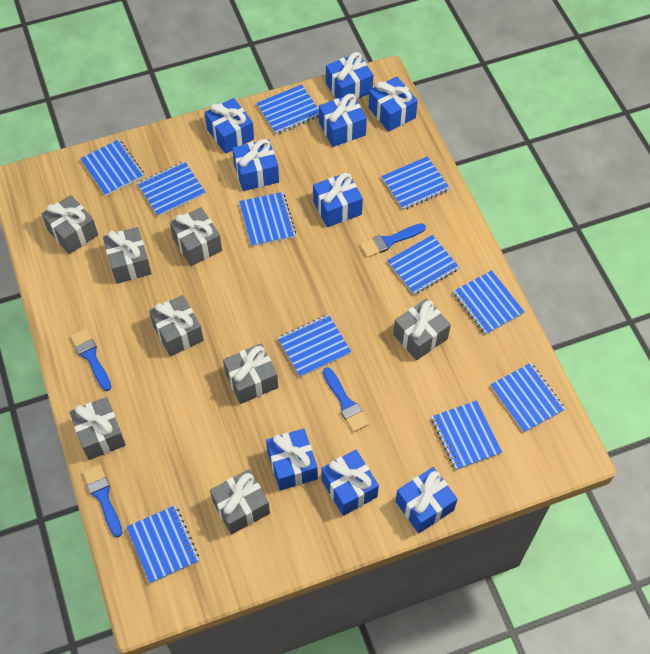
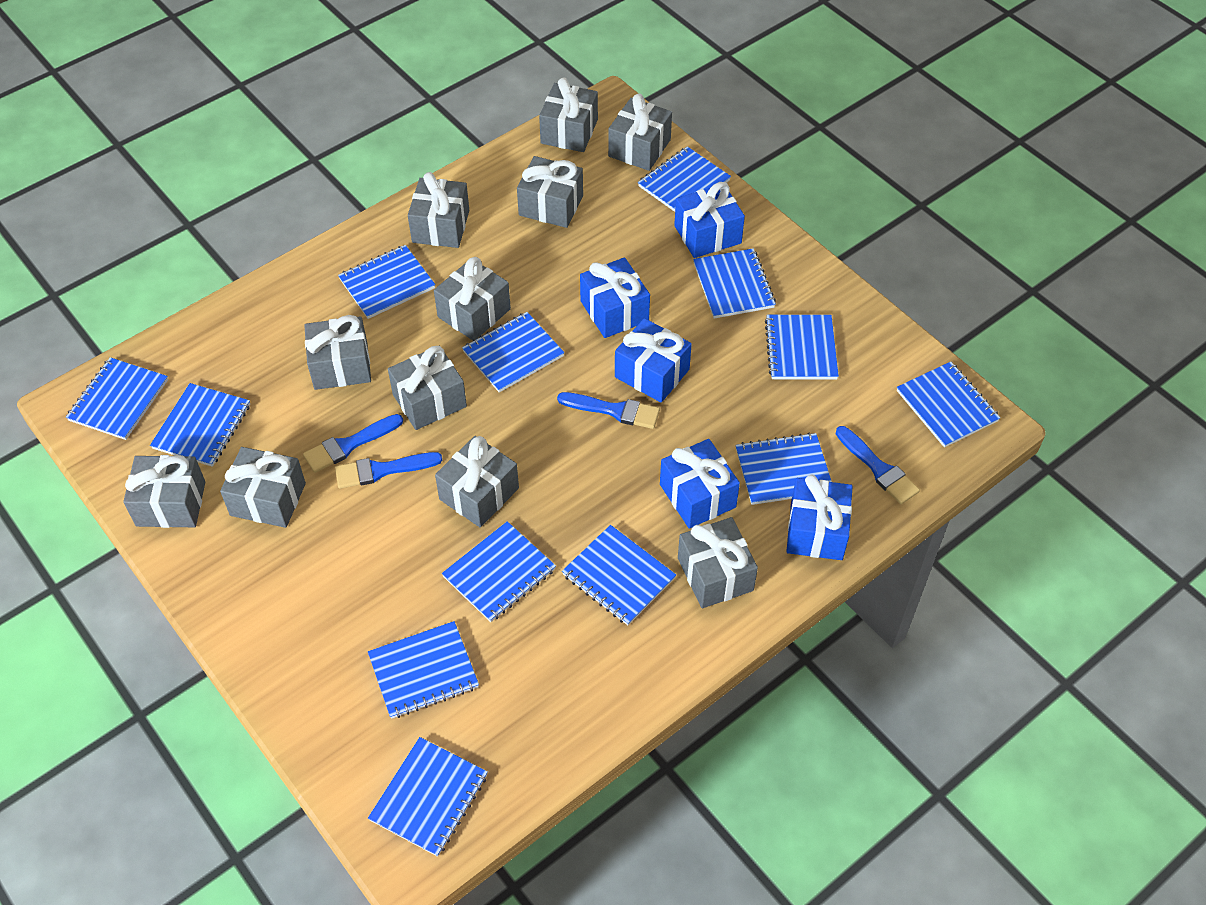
blue gift: 9 -> 5
blue notebook: 11 -> 13
grey gift: 8 -> 11

